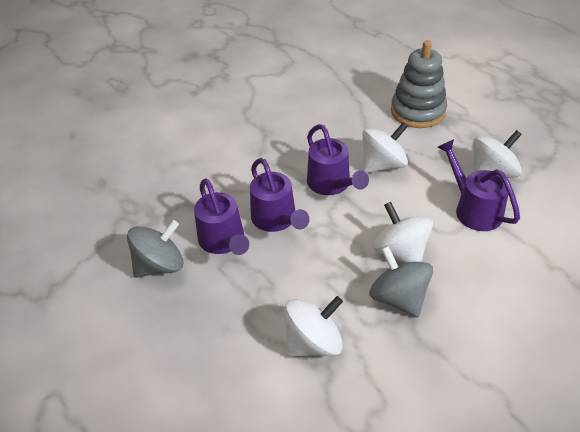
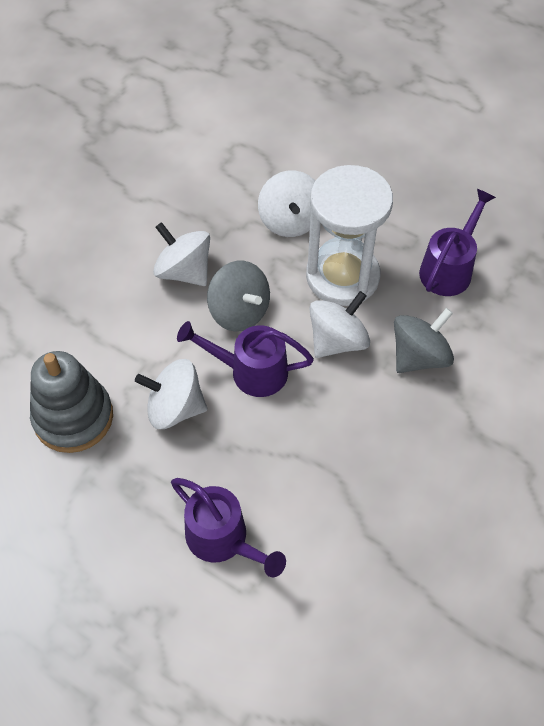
purple watering can: 4 -> 3
white hourglass: 0 -> 1

